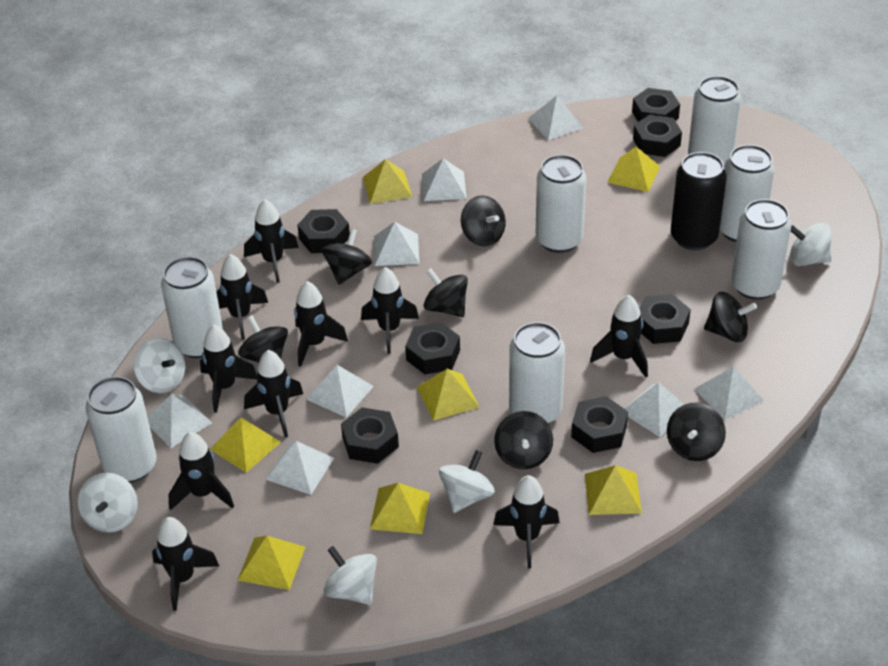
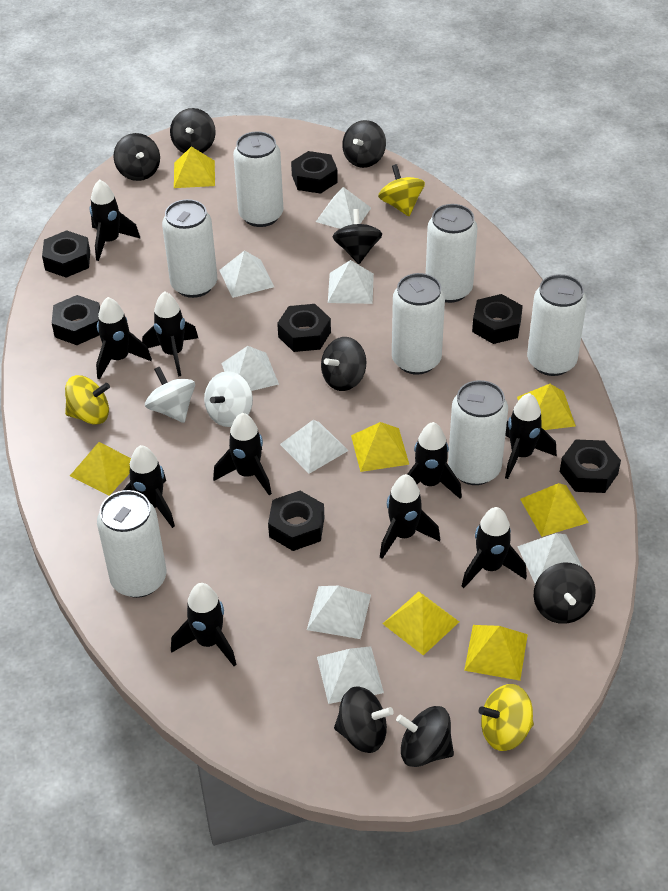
black can: 1 -> 0
black spinning top: 7 -> 8
white spinning top: 5 -> 2
yellow spinning top: 0 -> 3

